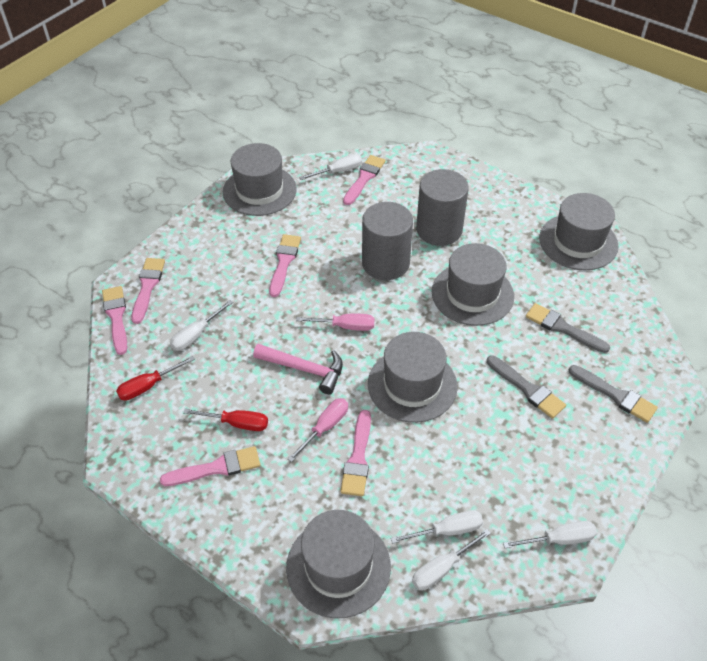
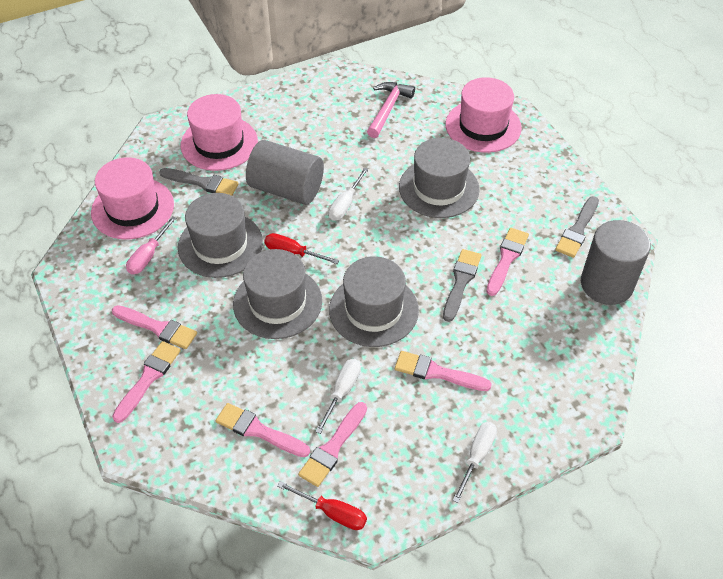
grey hat: 5 -> 4
pink hat: 0 -> 3
pink screwdriver: 2 -> 1
white screwdriver: 5 -> 3

